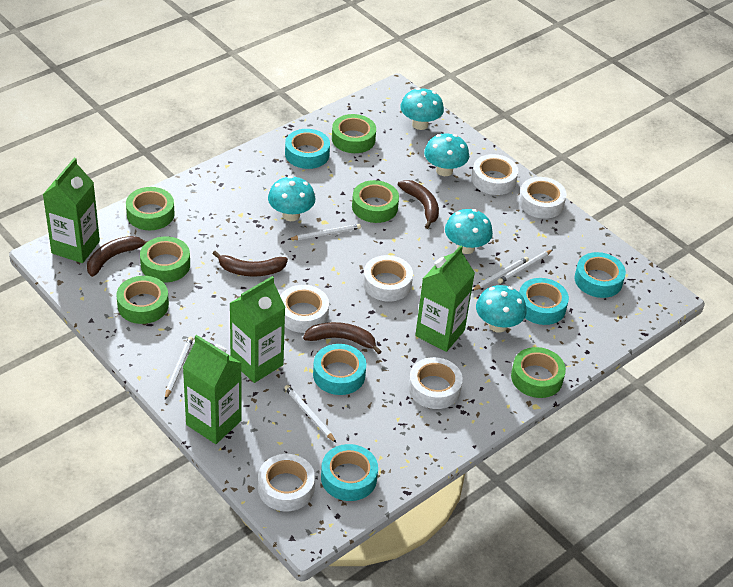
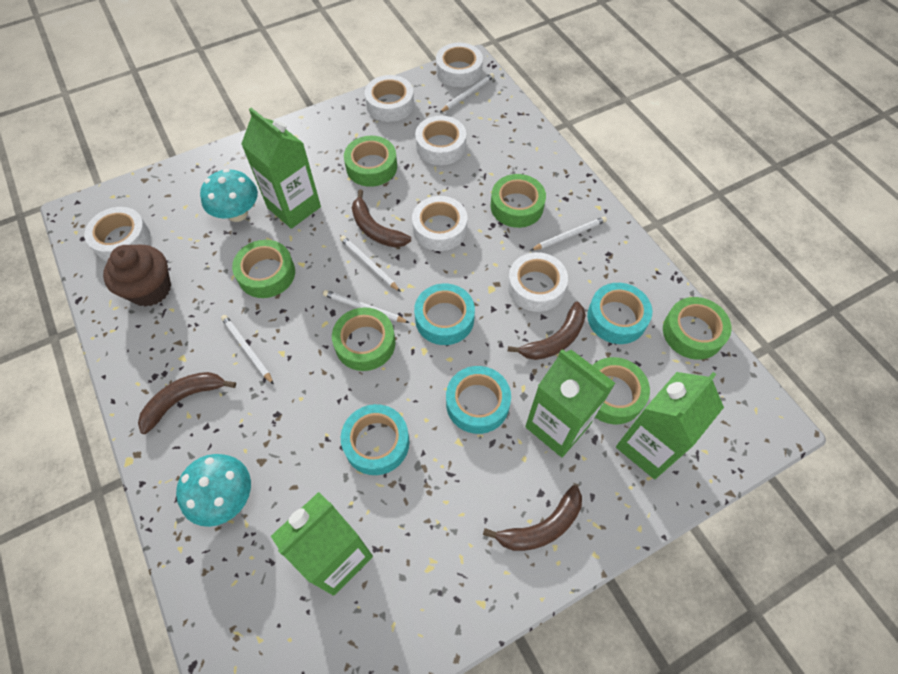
brown cupcake: 0 -> 1
turquoise mushroom: 5 -> 2
turquoise tape: 5 -> 4

